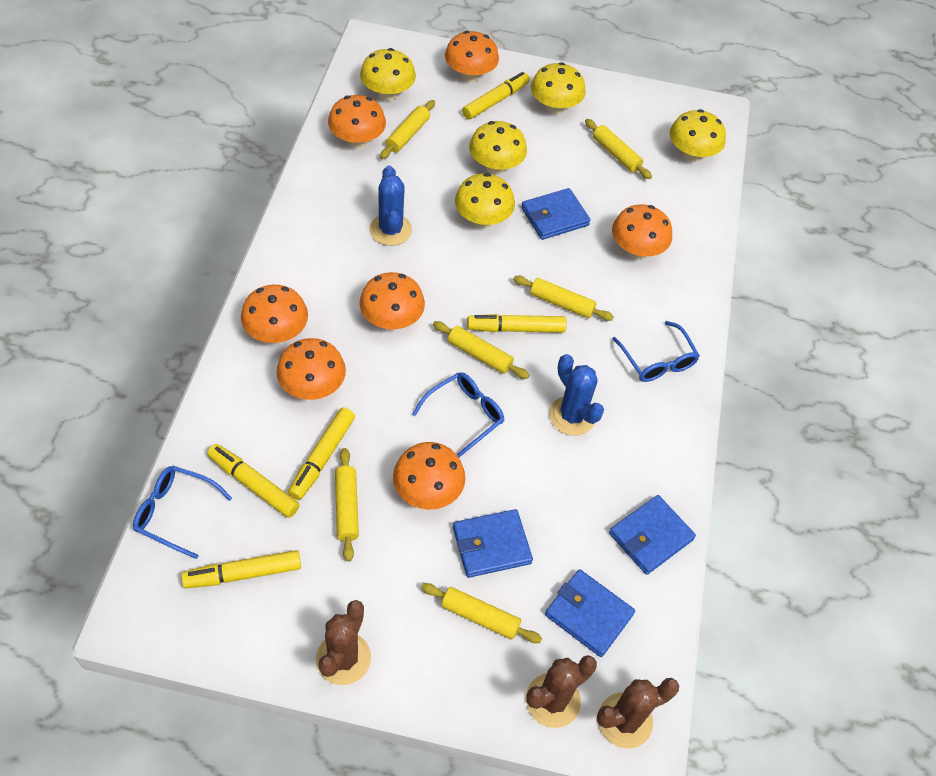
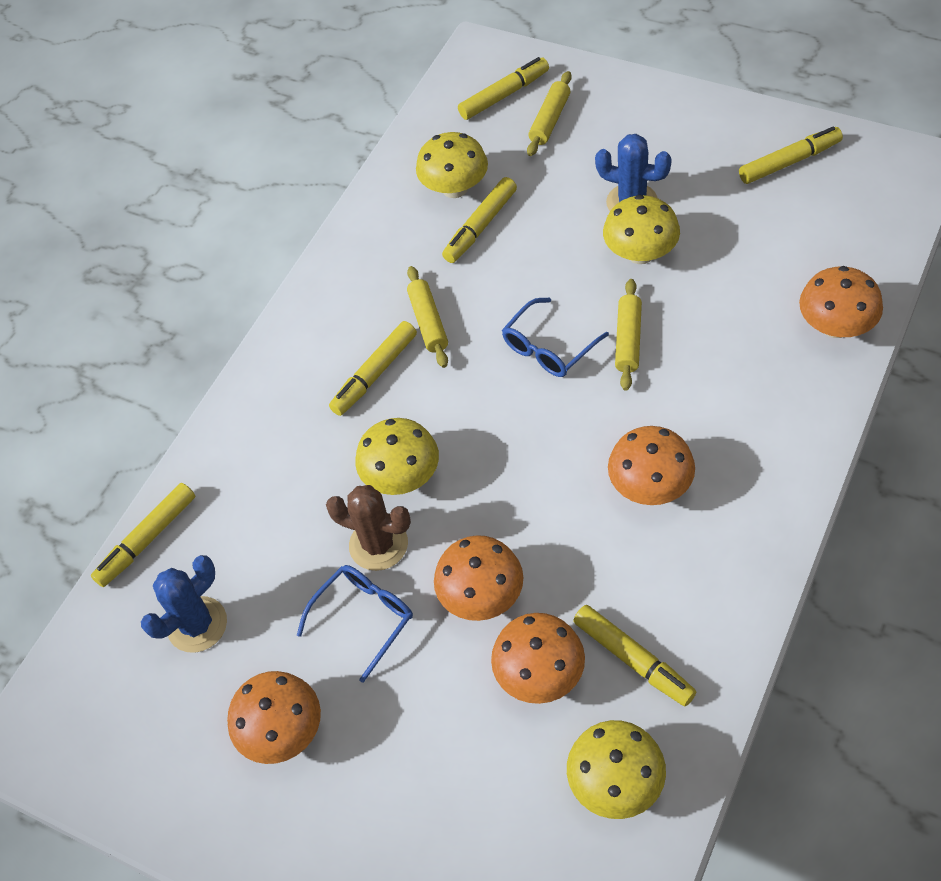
blue glasses: 3 -> 2
blue wallet: 4 -> 0
brown cactus: 3 -> 1
orange mushroom: 7 -> 5
yellow marker: 5 -> 6
yellow mushroom: 5 -> 4
yellow rolling pin: 6 -> 3

